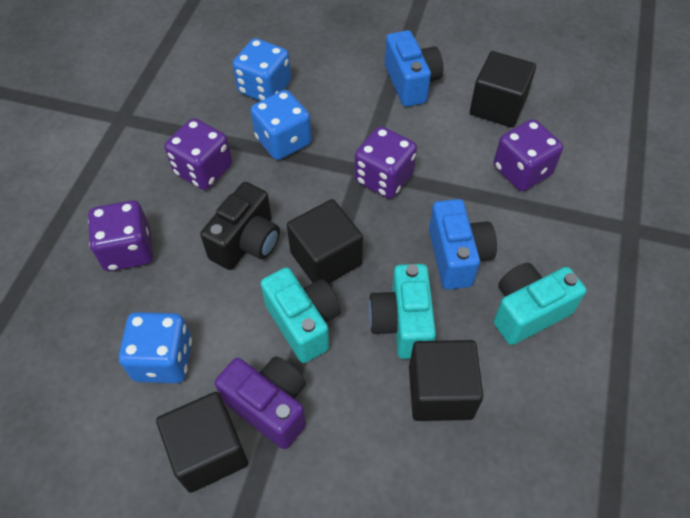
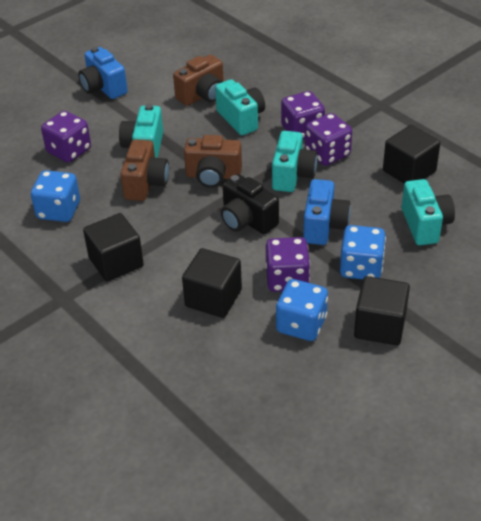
brown camera: 0 -> 3
purple camera: 1 -> 0
turquoise camera: 3 -> 4

